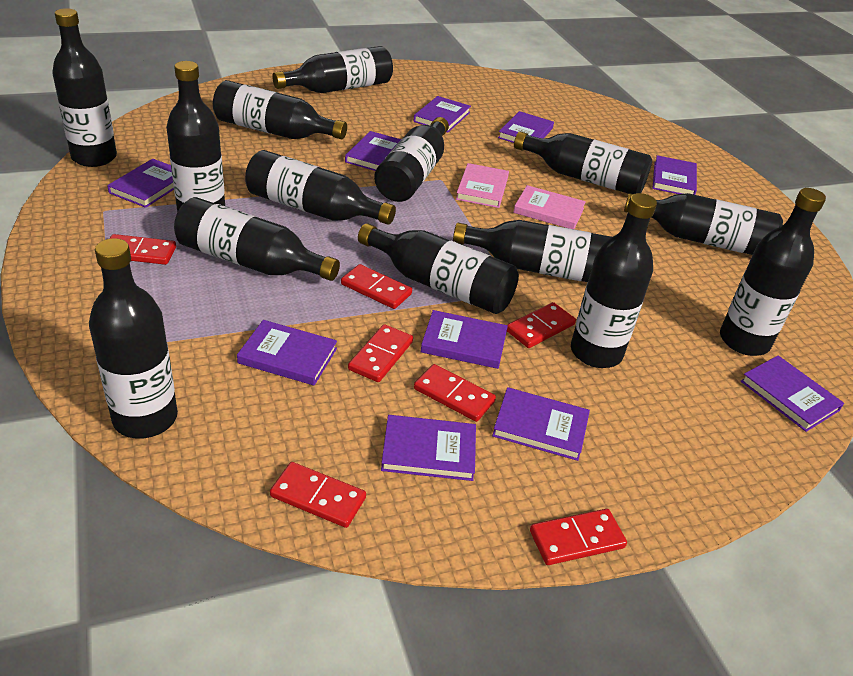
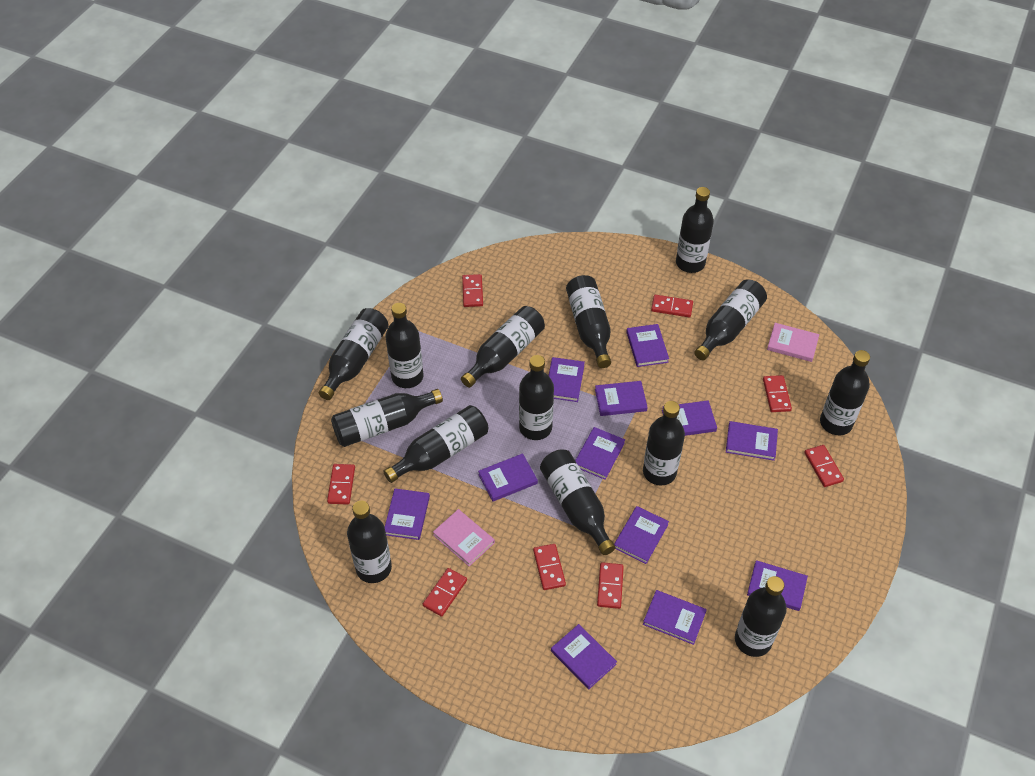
purple book: 10 -> 12
red domino: 7 -> 8

